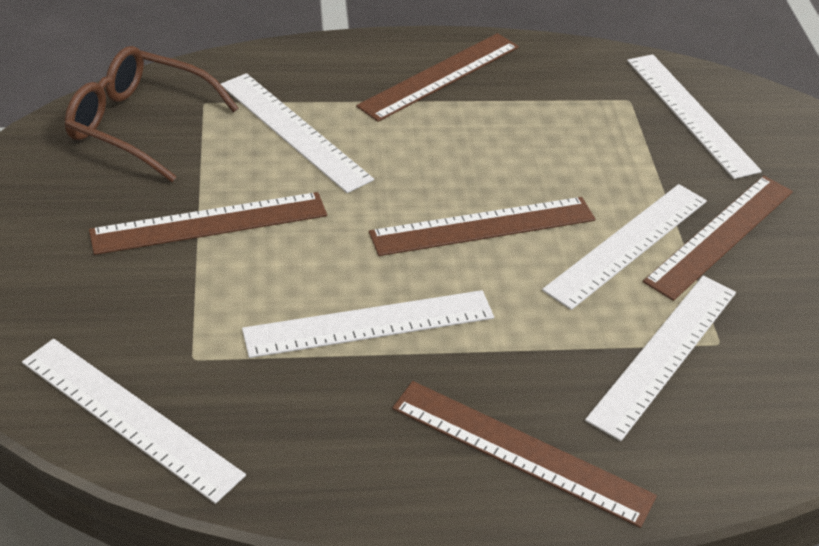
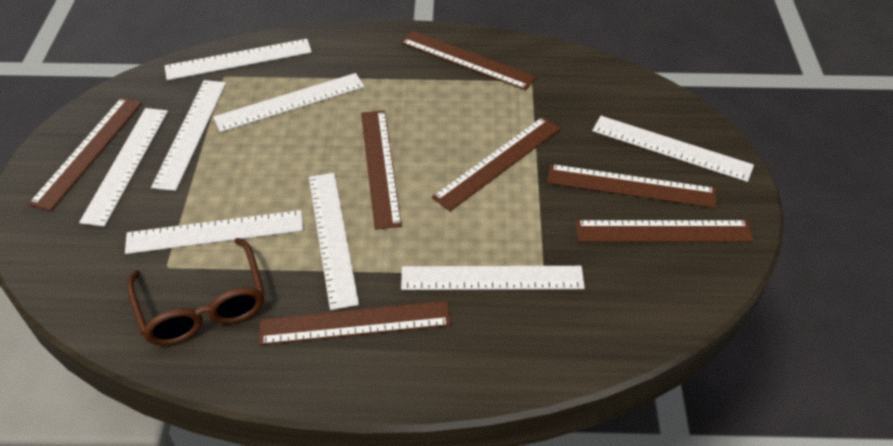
brown ruler: 5 -> 7
white ruler: 6 -> 8

